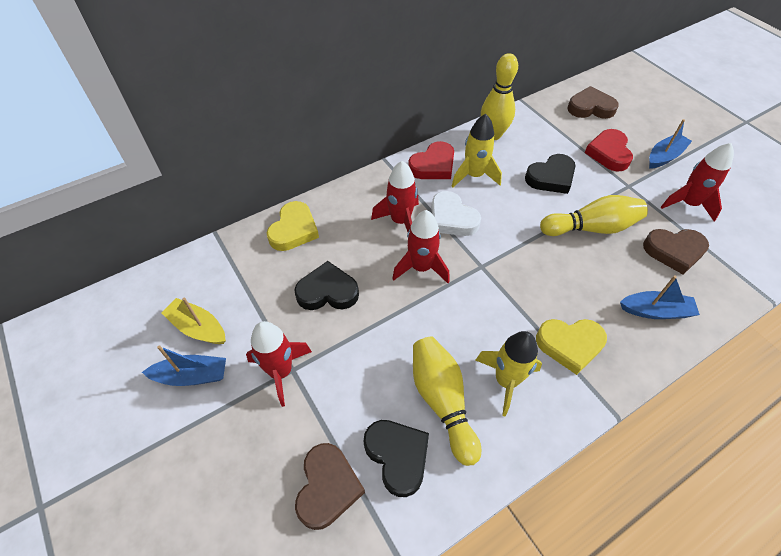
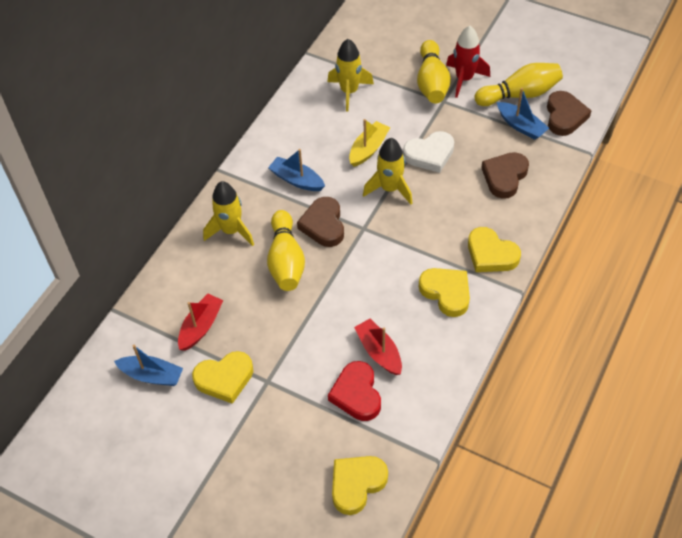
black heart: 3 -> 0
red boat: 0 -> 2
red heart: 2 -> 1
red rocket: 4 -> 1
yellow heart: 2 -> 4
yellow rocket: 2 -> 3

